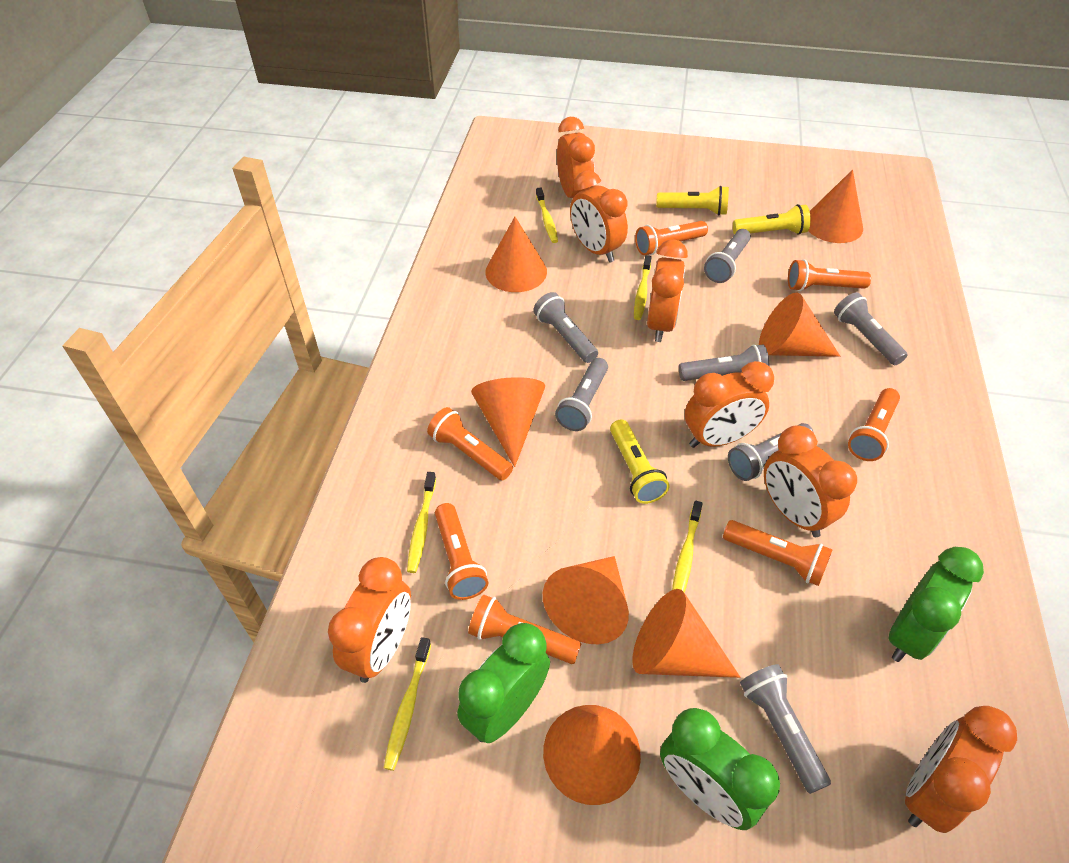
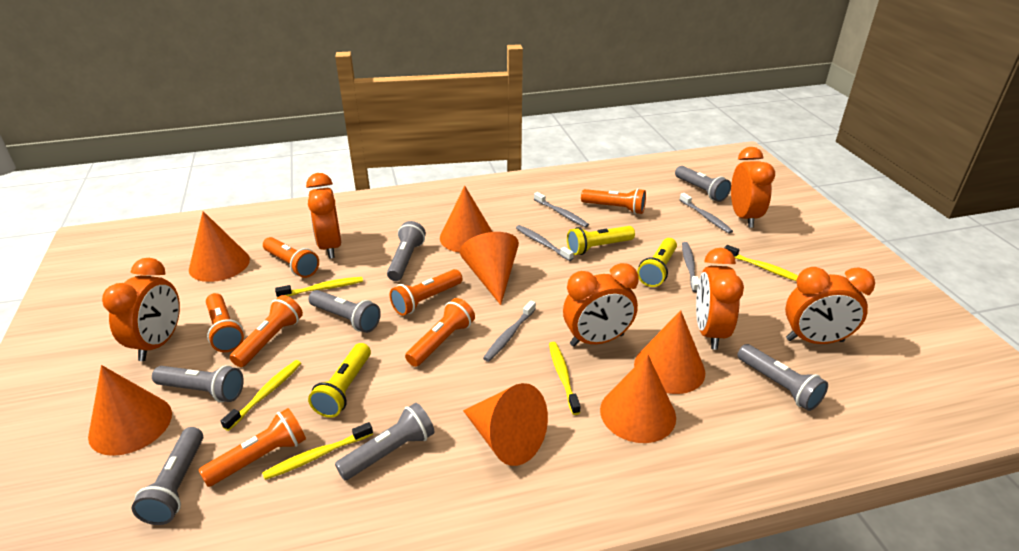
green clock: 3 -> 0
grey toothbrush: 0 -> 5
orange clock: 7 -> 6

